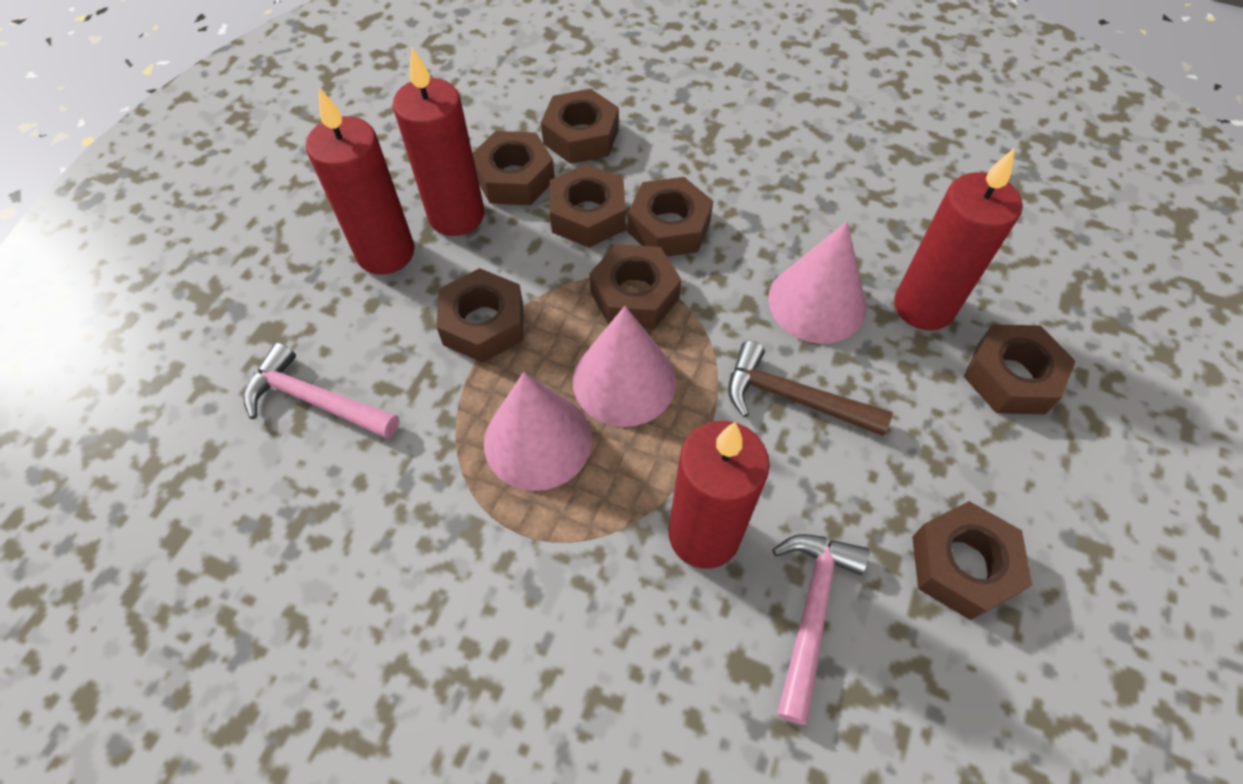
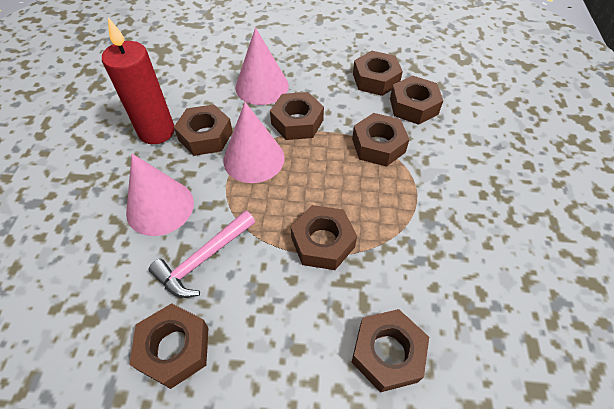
brown hammer: 1 -> 0
pink hammer: 2 -> 1
red candle: 4 -> 1

